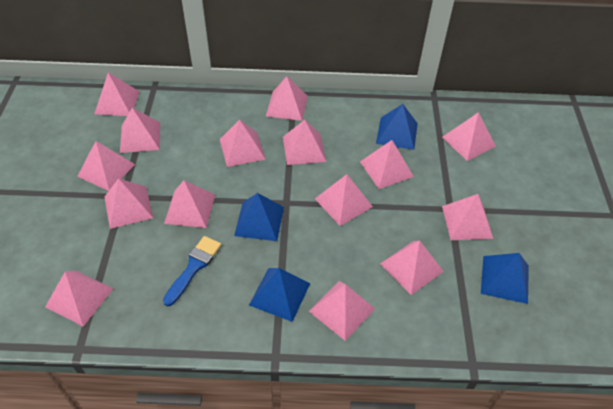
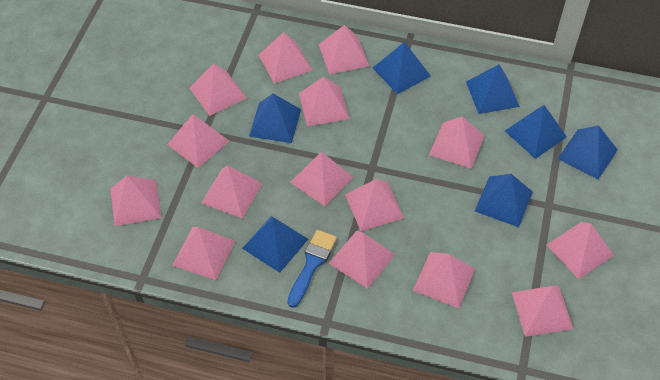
blue pyramid: 4 -> 7

